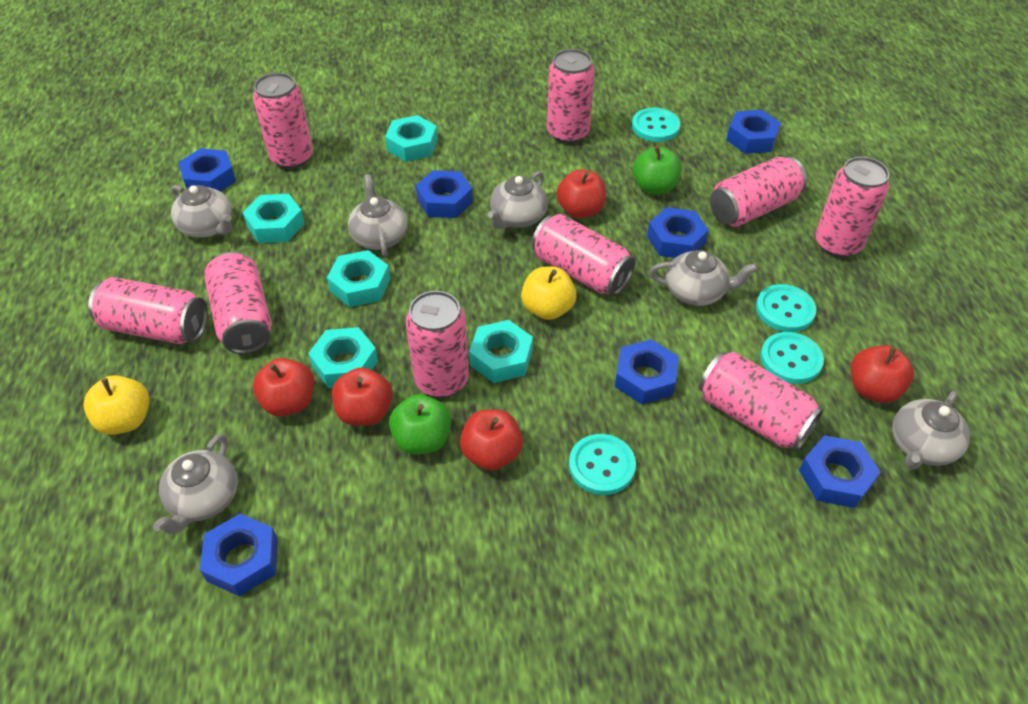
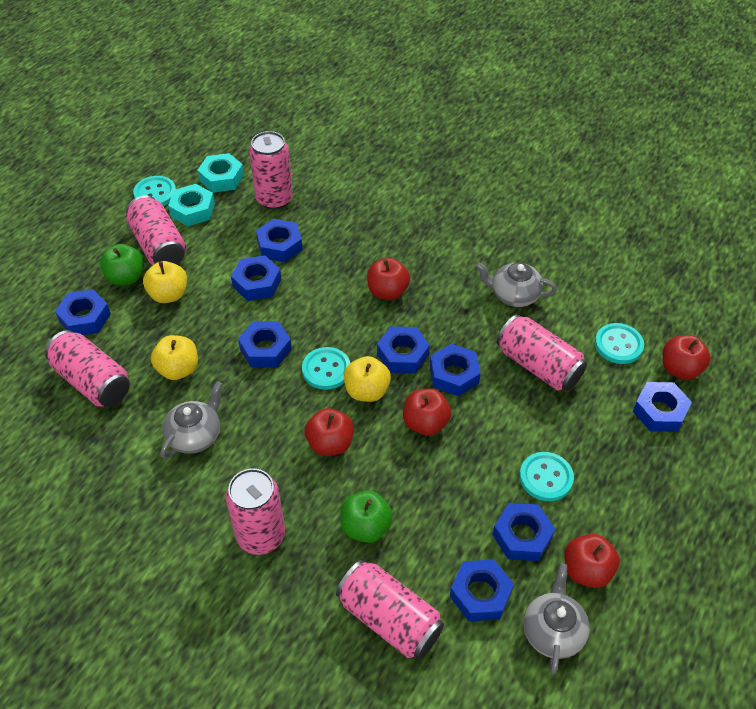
blue nut: 7 -> 9
grey teapot: 6 -> 3
pink can: 9 -> 6
turquoise nut: 5 -> 2
yellow apple: 2 -> 3

